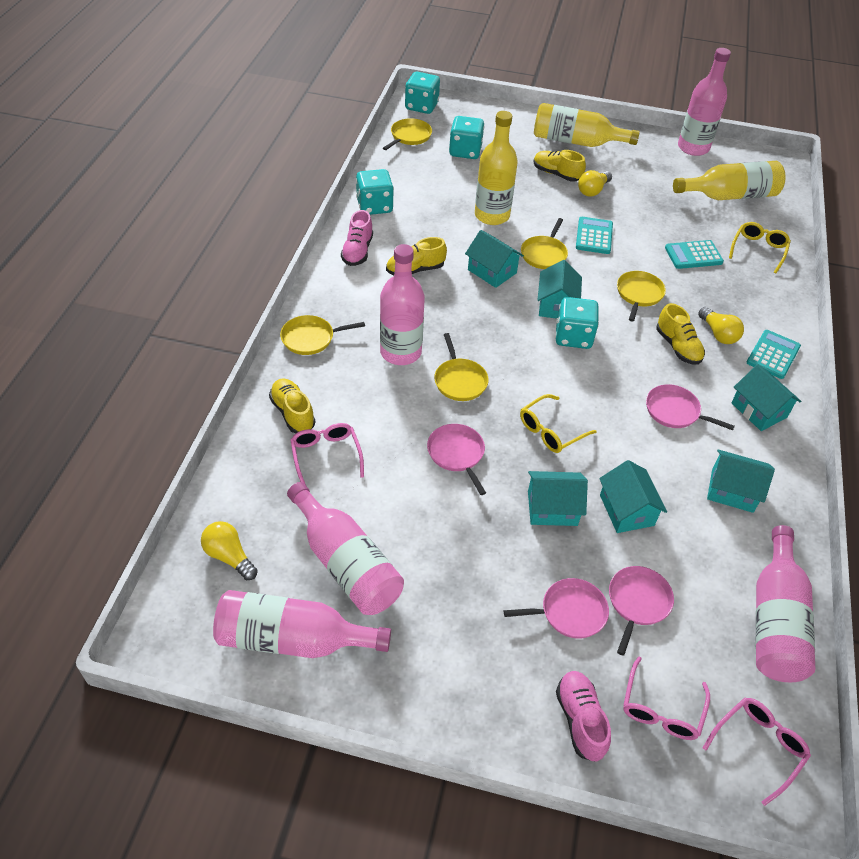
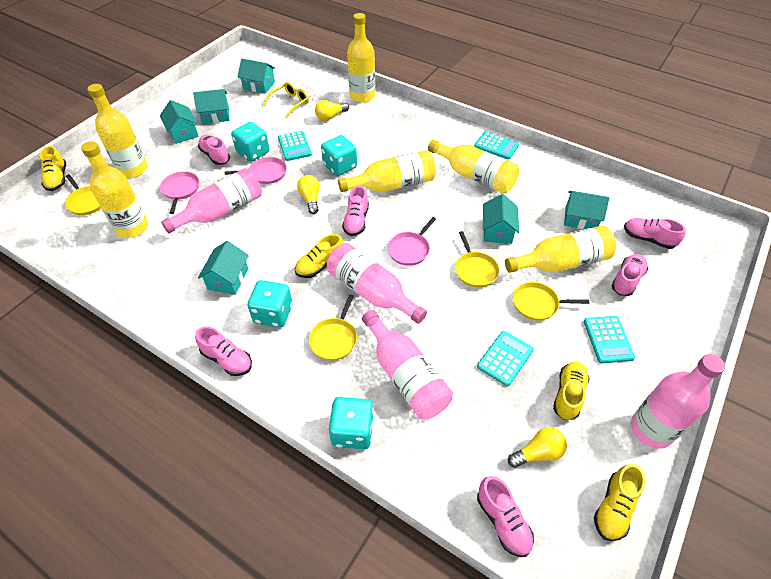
pink bottle: 5 -> 4
pink glasses: 3 -> 0
pink pan: 4 -> 3
pink shoe: 2 -> 6
turquoise calculator: 3 -> 4
yellow bottle: 3 -> 6
yellow glasses: 2 -> 1
yellow pan: 5 -> 4

